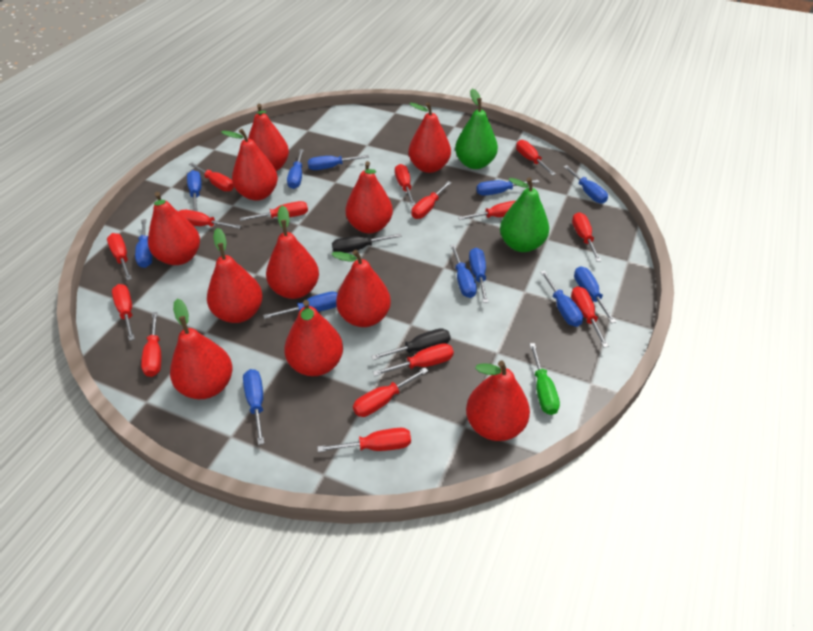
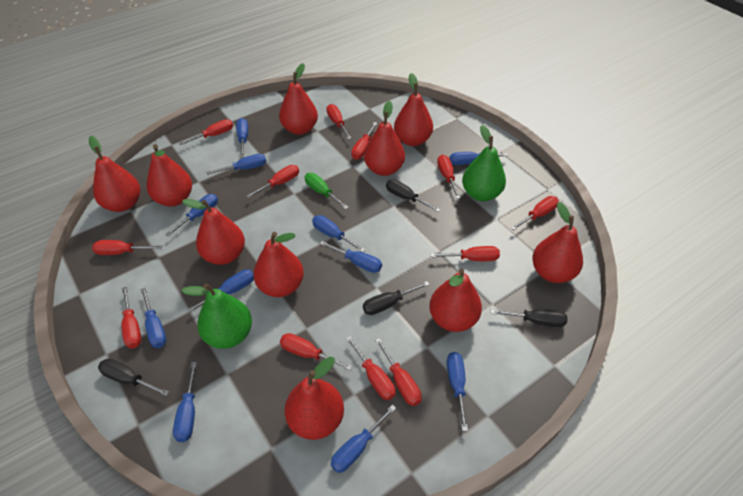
black screwdriver: 2 -> 4
blue screwdriver: 12 -> 11
red pear: 11 -> 10
red screwdriver: 15 -> 12

